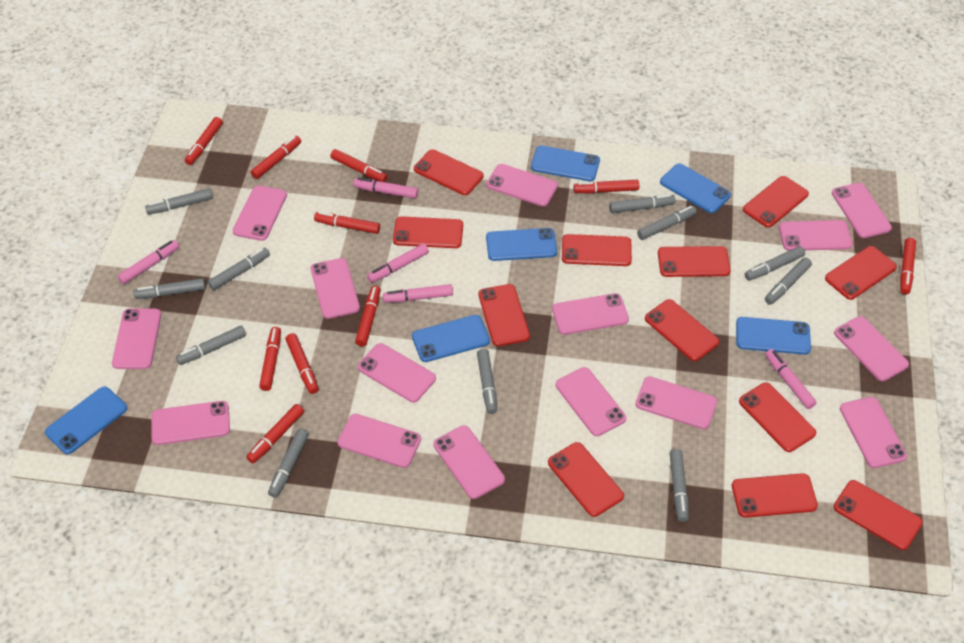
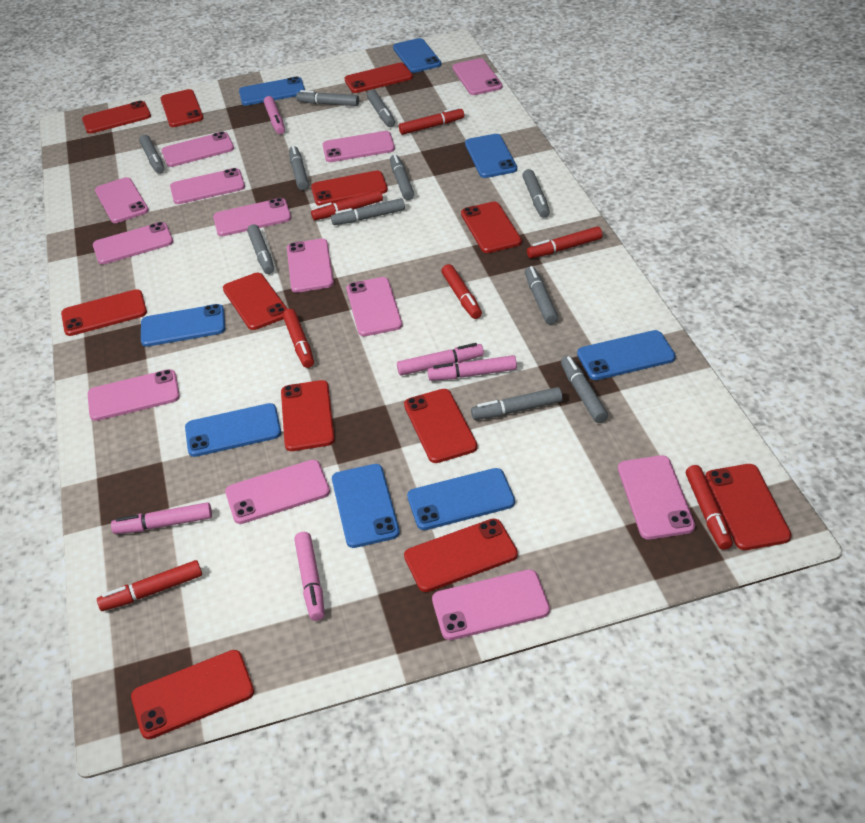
blue phone: 6 -> 8
pink phone: 15 -> 13
red marker: 10 -> 7

